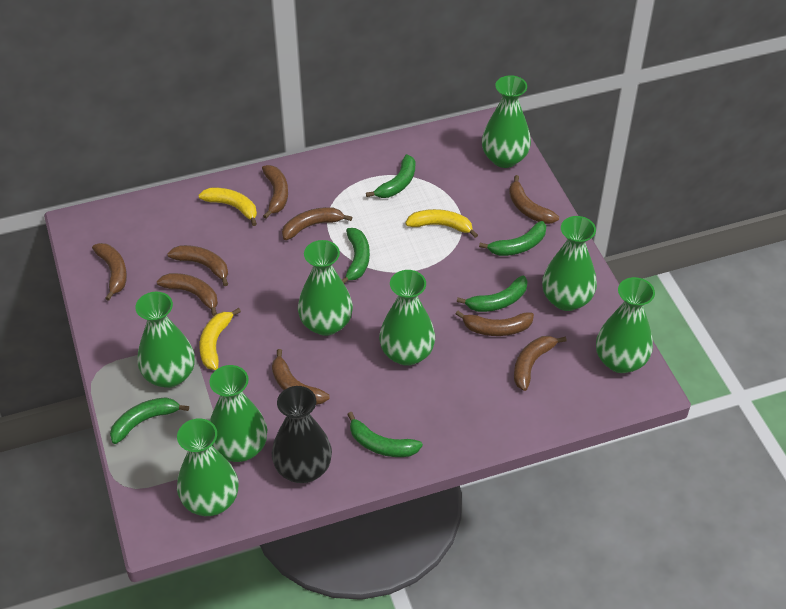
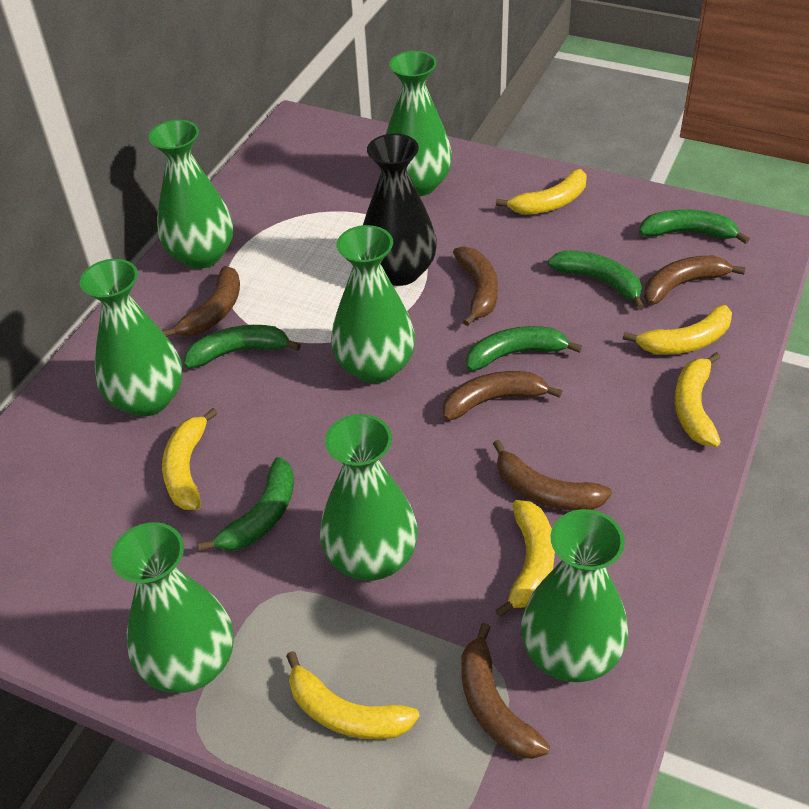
brown banana: 9 -> 6
green banana: 6 -> 5
green vase: 8 -> 7
yellow banana: 3 -> 6

